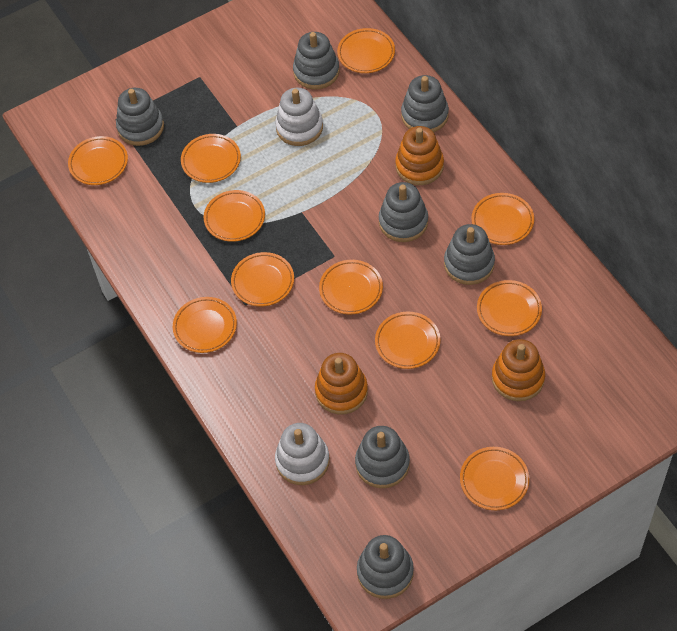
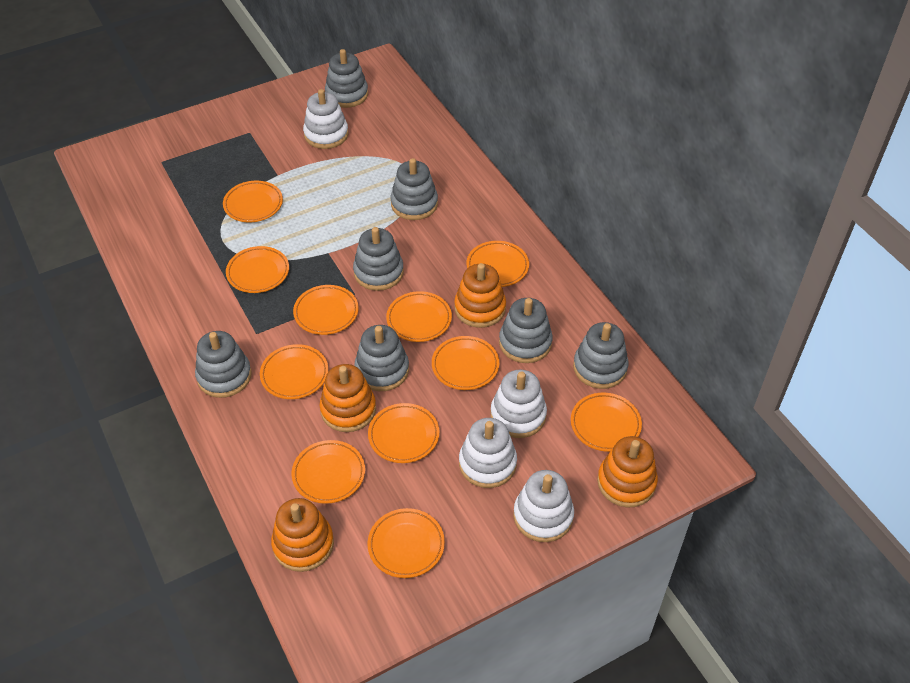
orange stacking toy: 3 -> 4
white stacking toy: 2 -> 4

